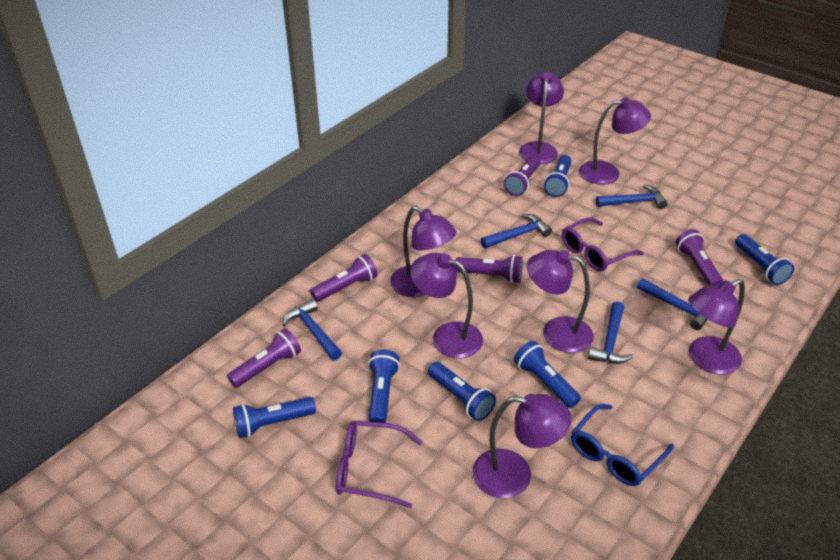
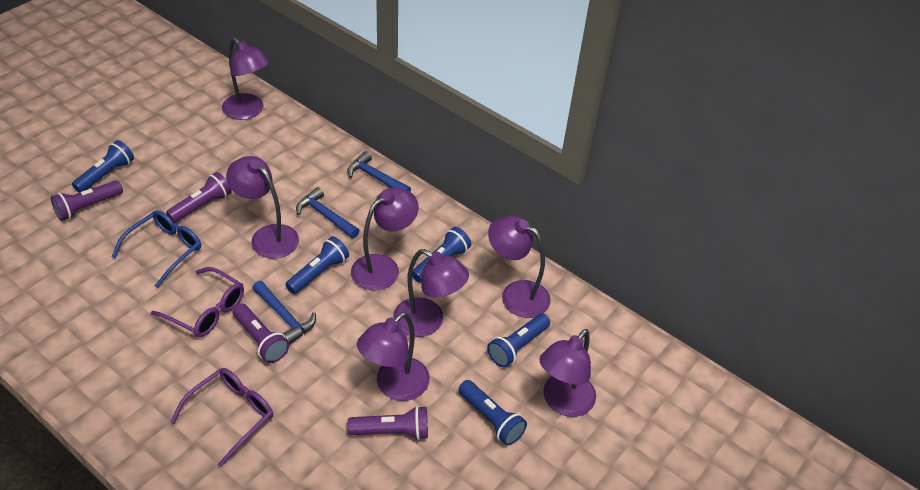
blue flashlight: 6 -> 5
blue hammer: 5 -> 3
purple flashlight: 5 -> 4

